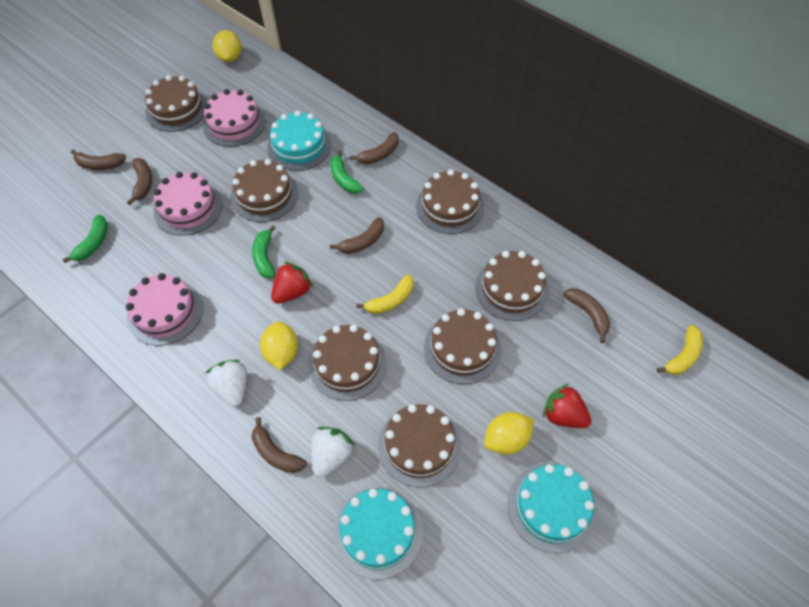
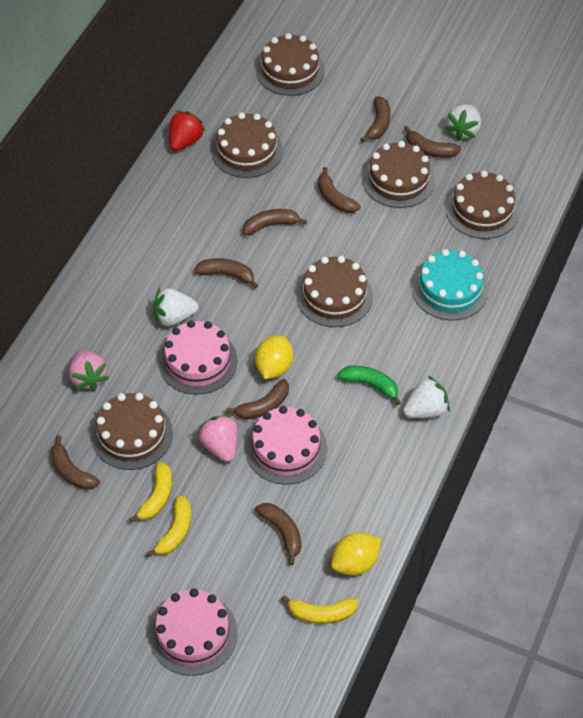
brown banana: 6 -> 8
brown cake: 7 -> 6
green banana: 3 -> 1
pink strawberry: 0 -> 2
red strawberry: 2 -> 1
turquoise cake: 3 -> 1
white strawberry: 2 -> 3
yellow banana: 2 -> 3
yellow lemon: 3 -> 2

